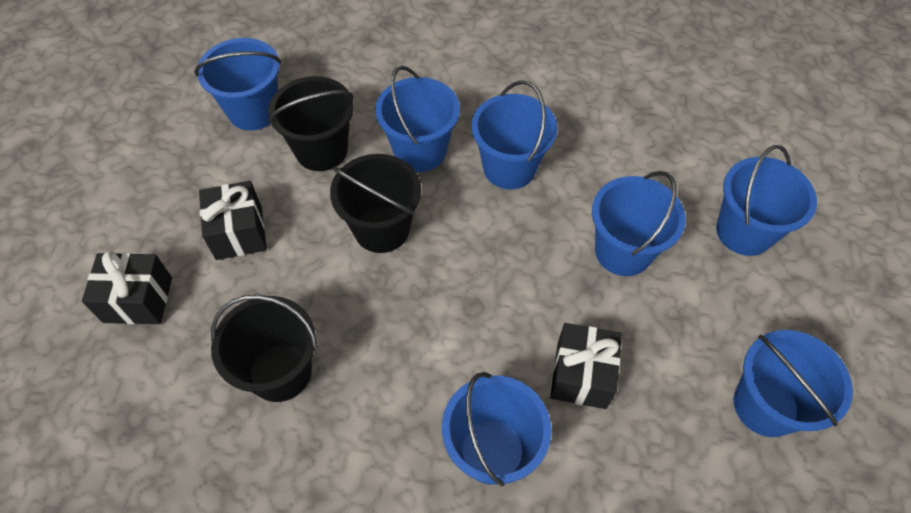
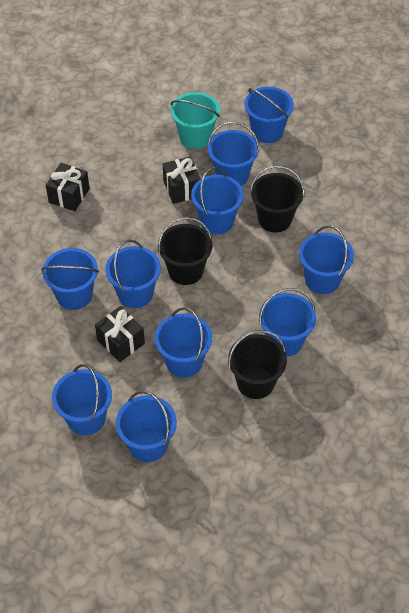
blue bucket: 7 -> 10
turquoise bucket: 0 -> 1

